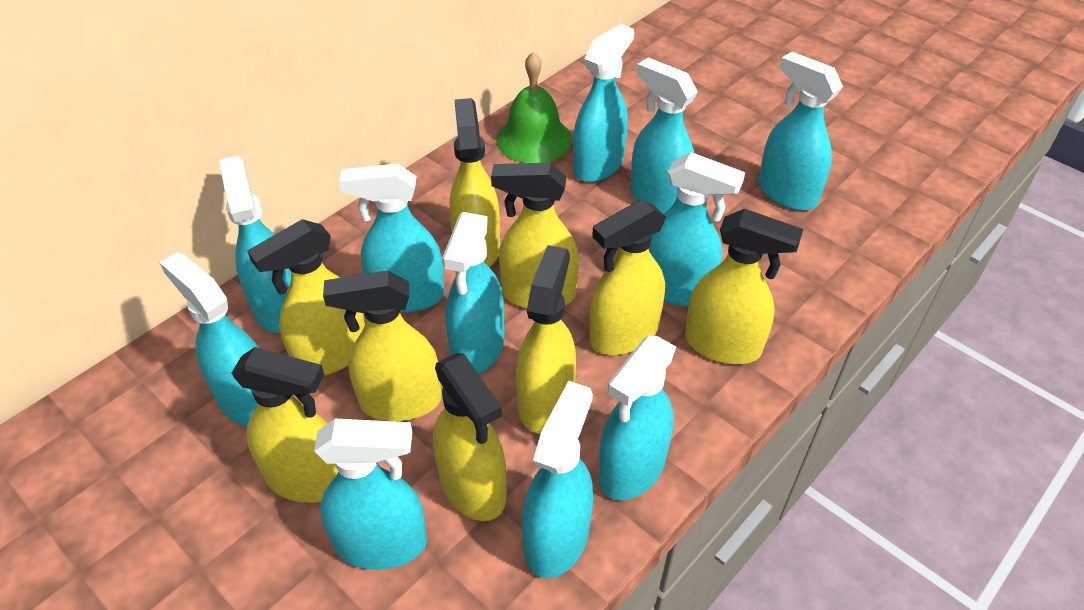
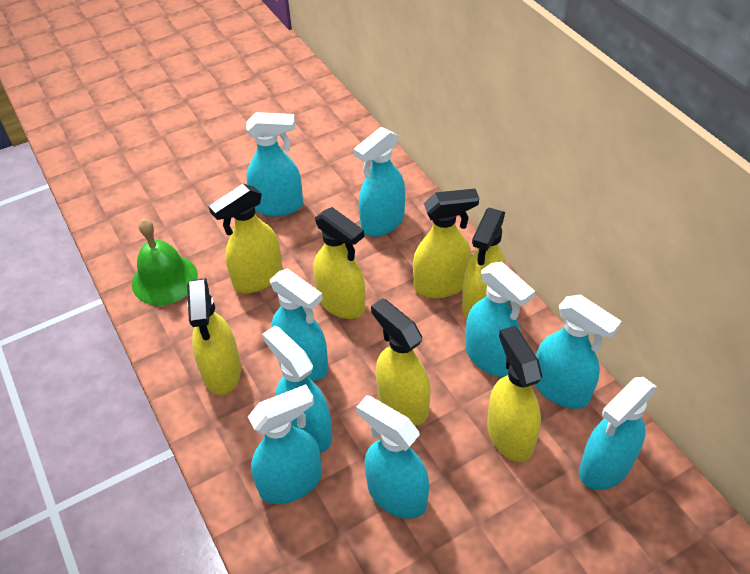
turquoise spray bottle: 11 -> 9
yellow spray bottle: 9 -> 7

